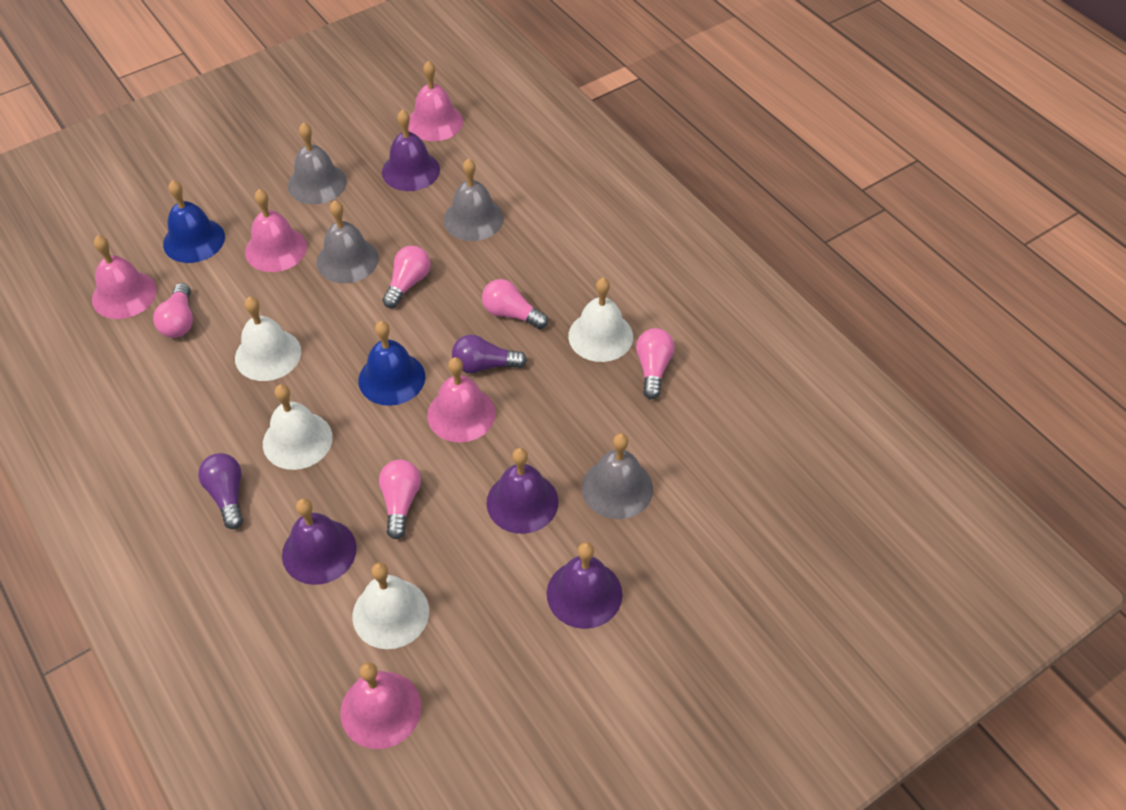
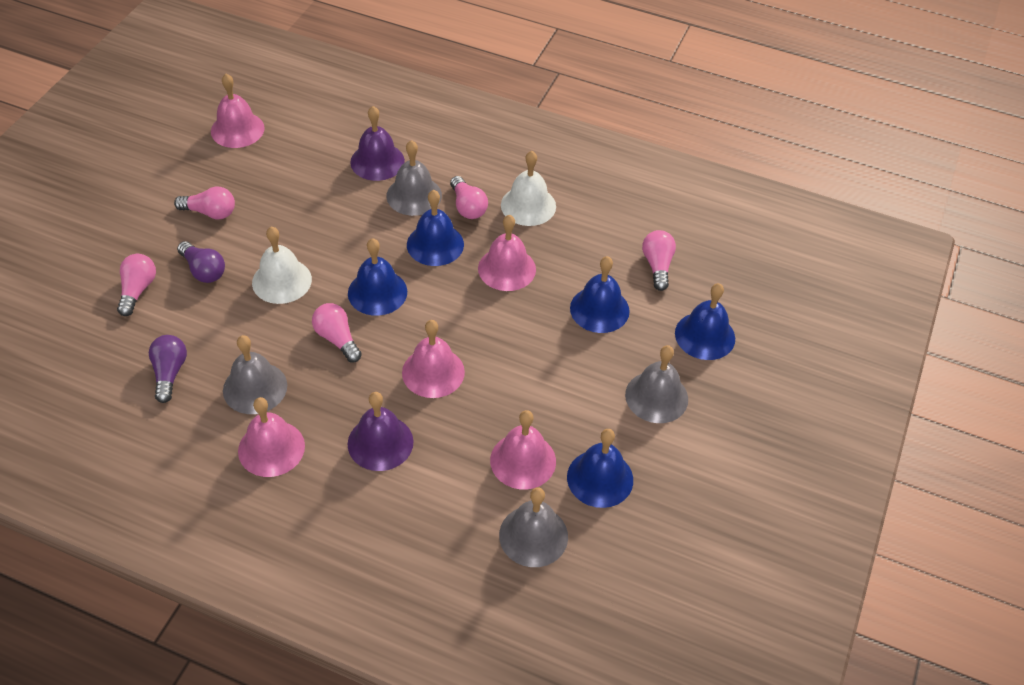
blue bell: 2 -> 5
purple bell: 4 -> 2
white bell: 4 -> 2

